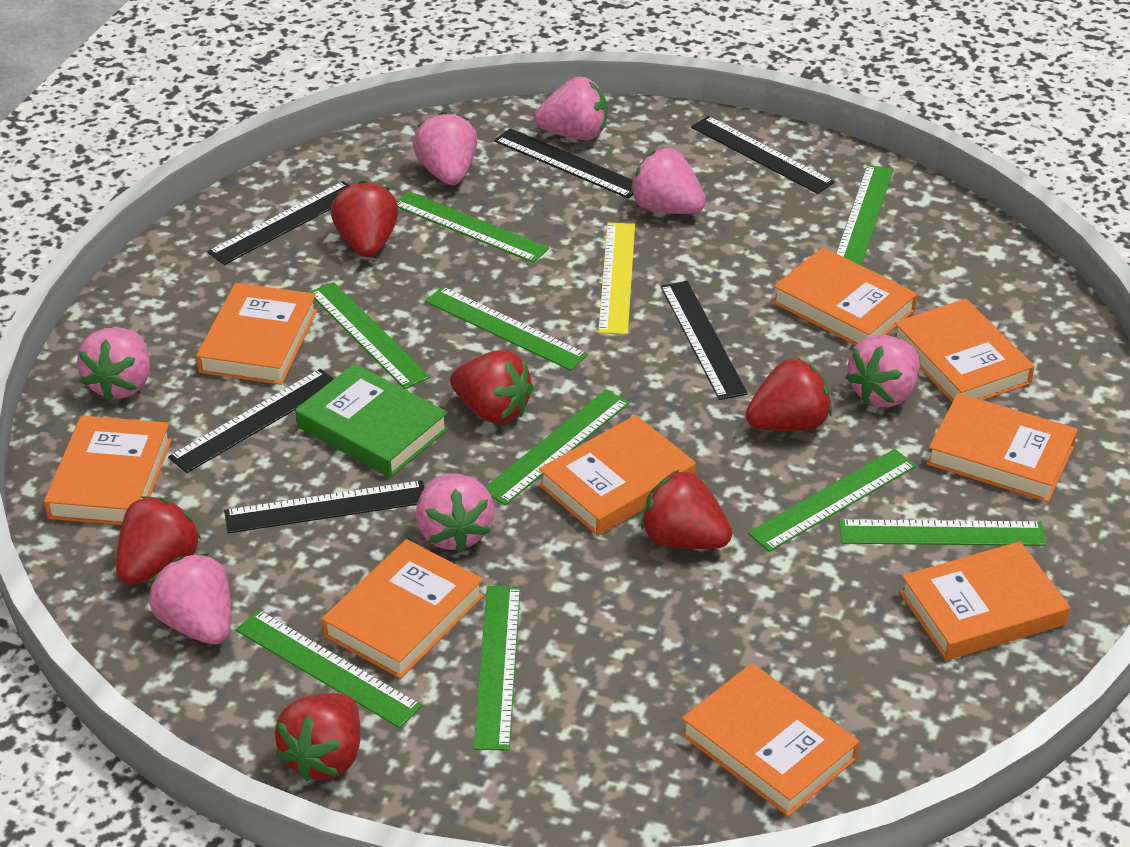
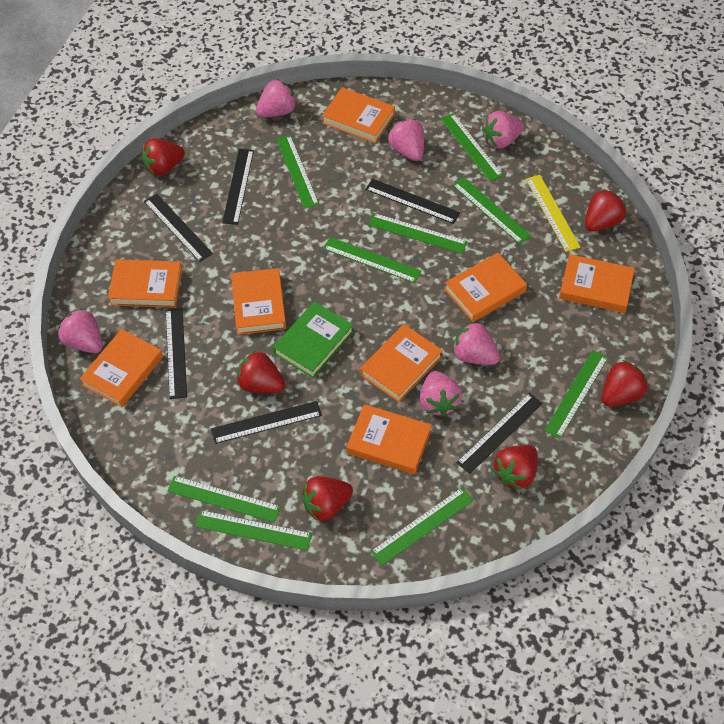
orange book: 9 -> 8
pink strawberry: 7 -> 6

